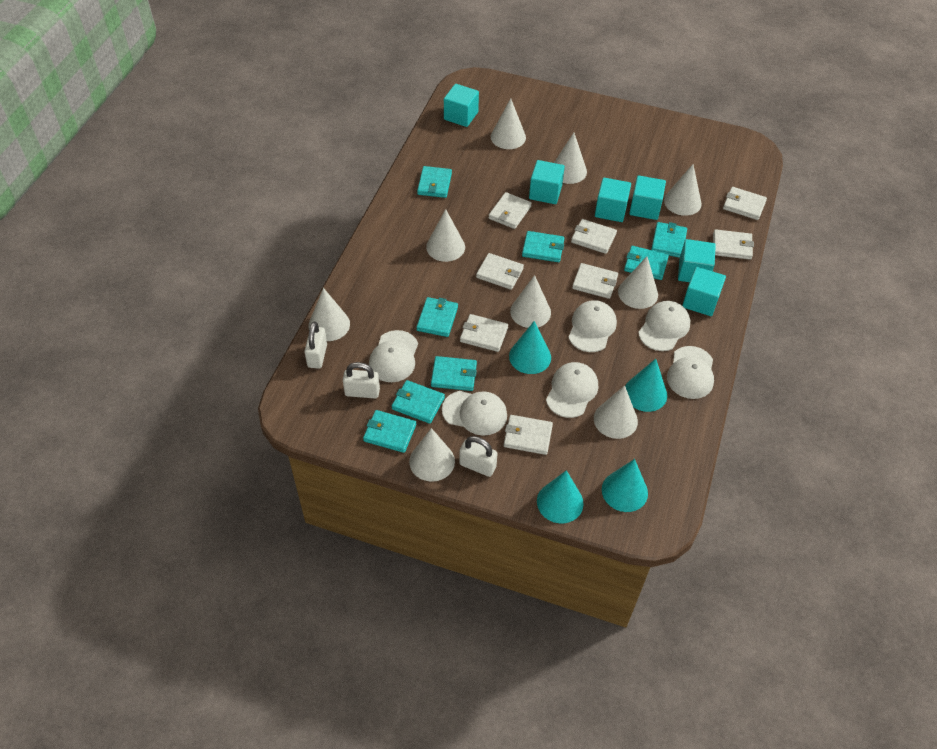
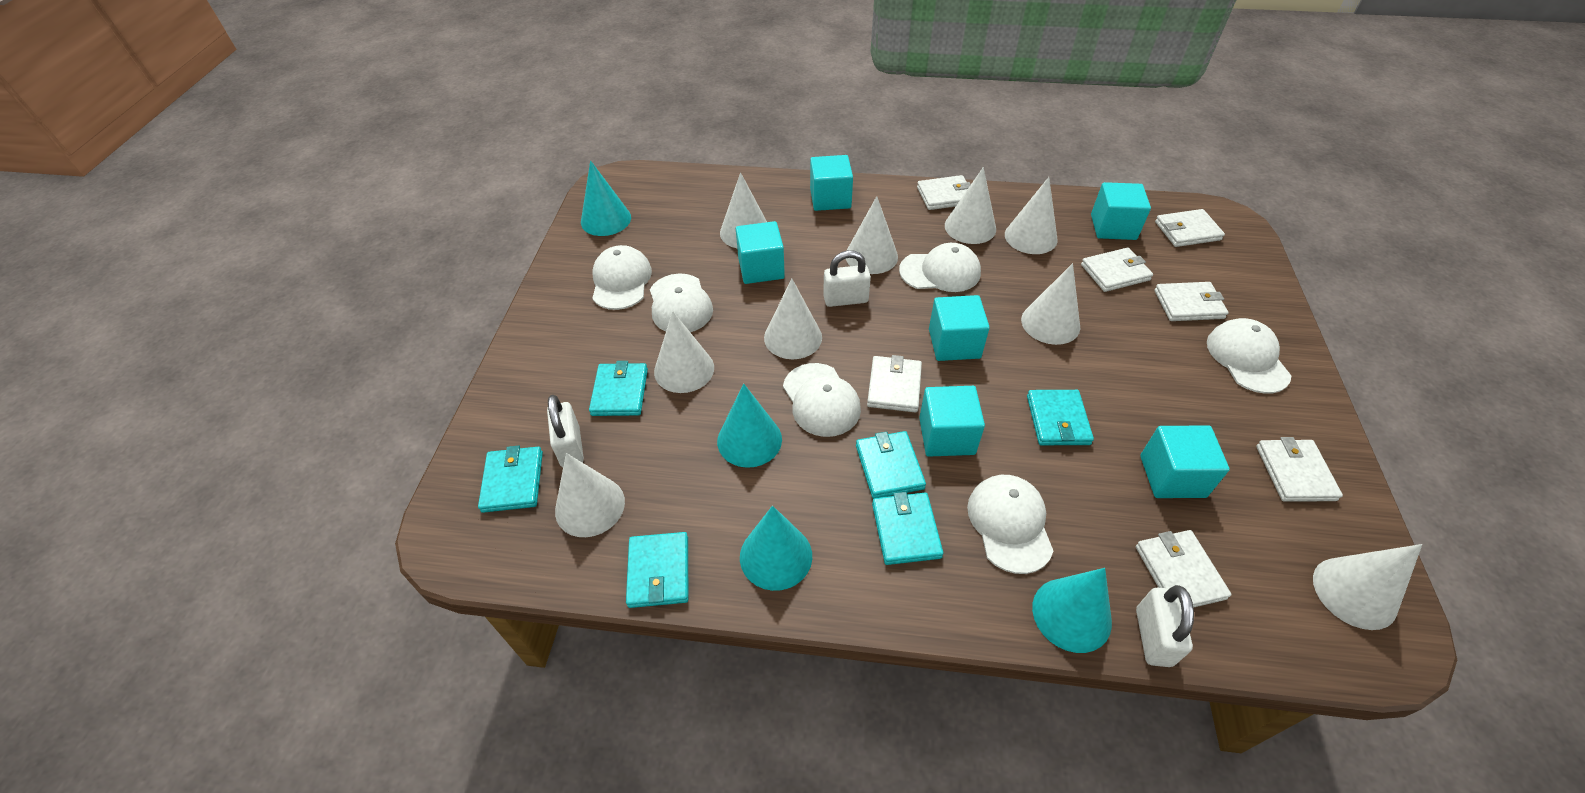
turquoise wallet: 8 -> 6
white wallet: 8 -> 7

